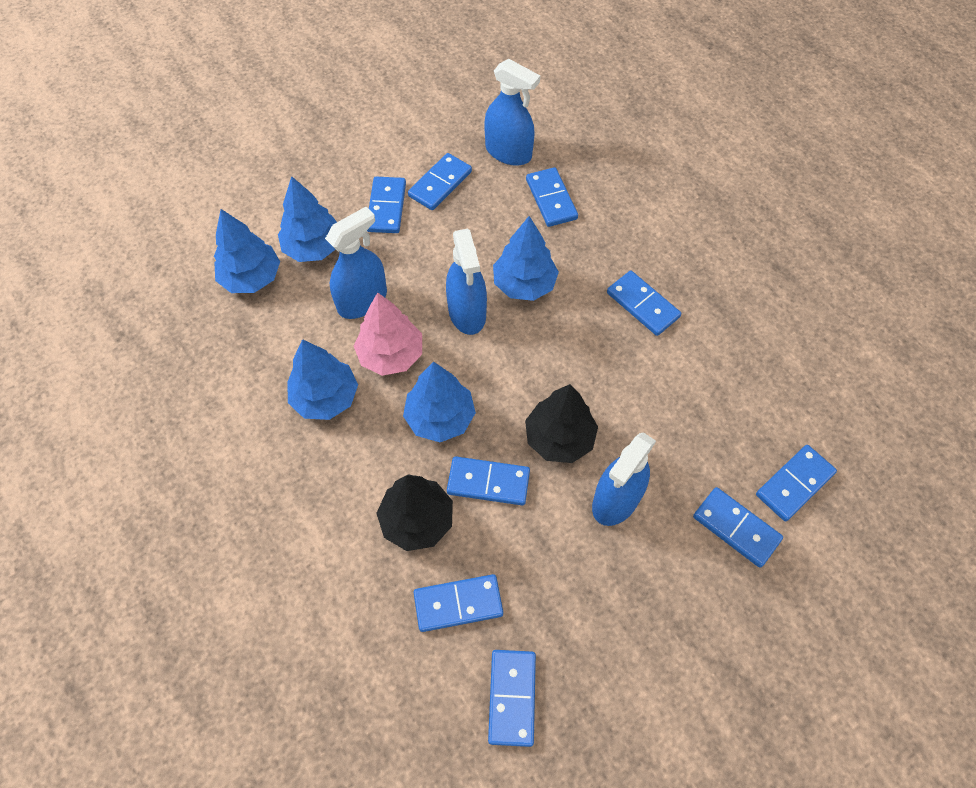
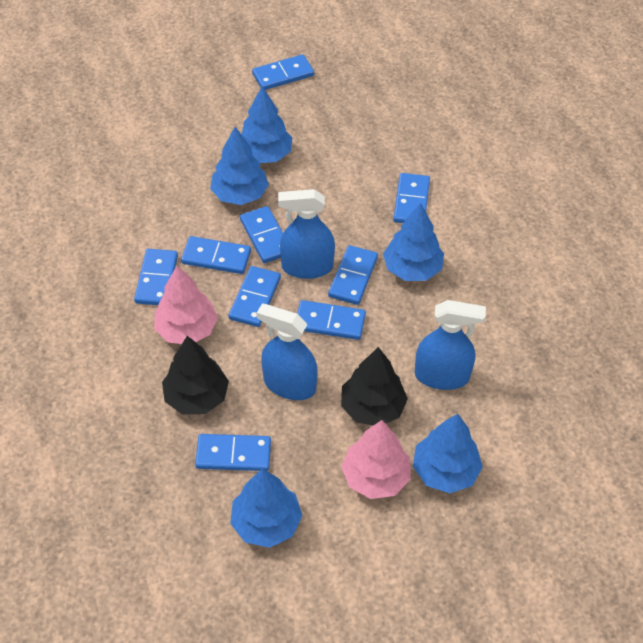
blue spray bottle: 4 -> 3
pink tree: 1 -> 2

